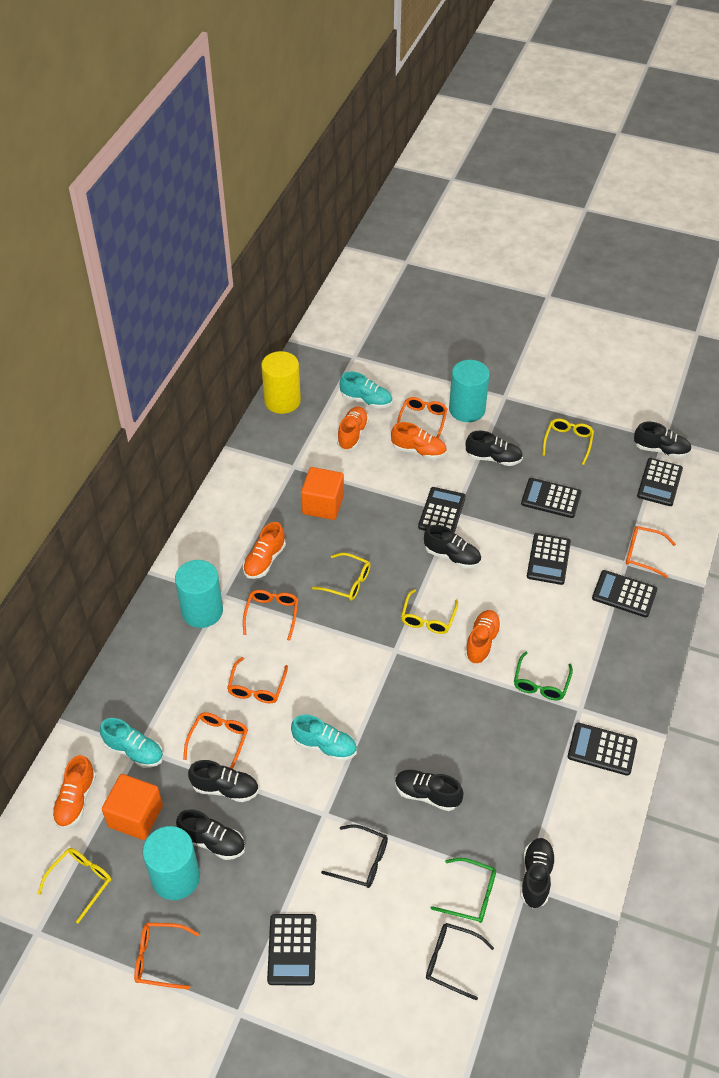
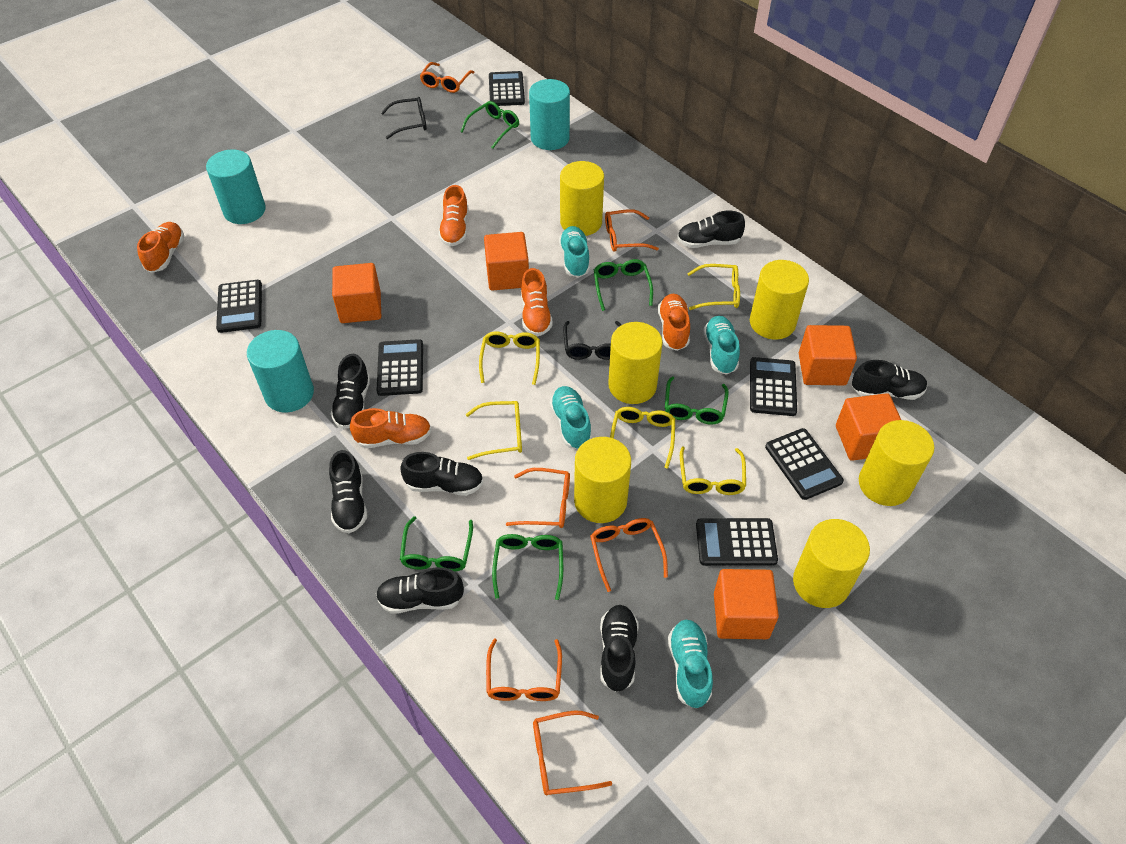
black calculator: 7 -> 6
green glasses: 2 -> 5
orange cube: 2 -> 5
turquoise shoe: 3 -> 4
yellow cylinder: 1 -> 6
yellow glasses: 4 -> 5

